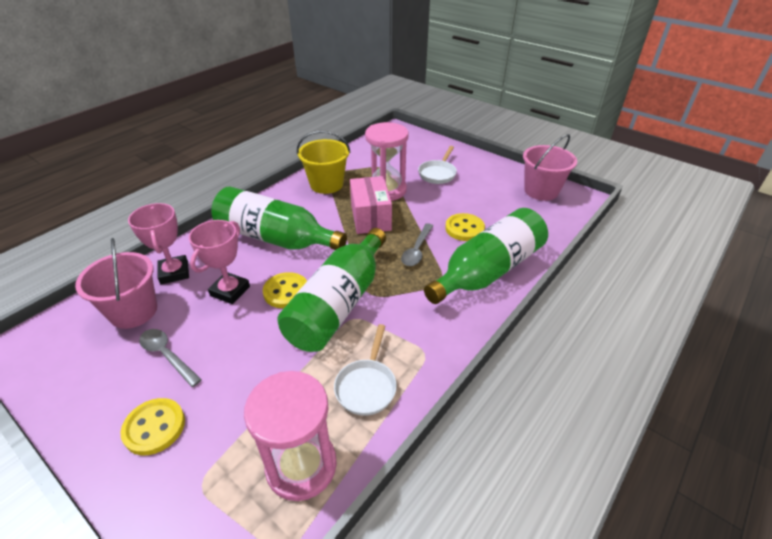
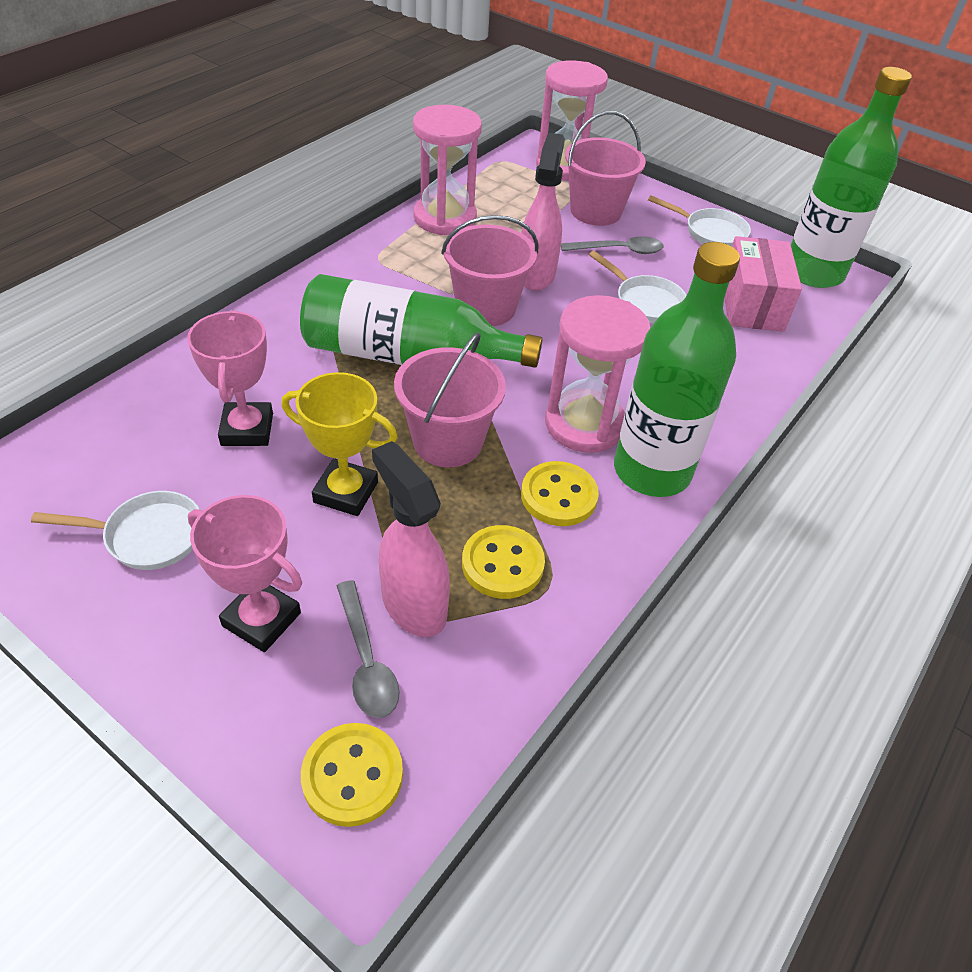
pink bucket: 2 -> 3
pink hourglass: 2 -> 3
pink spray bottle: 0 -> 2
white pan: 2 -> 3
yellow bucket: 1 -> 0
yellow trophy: 0 -> 1

